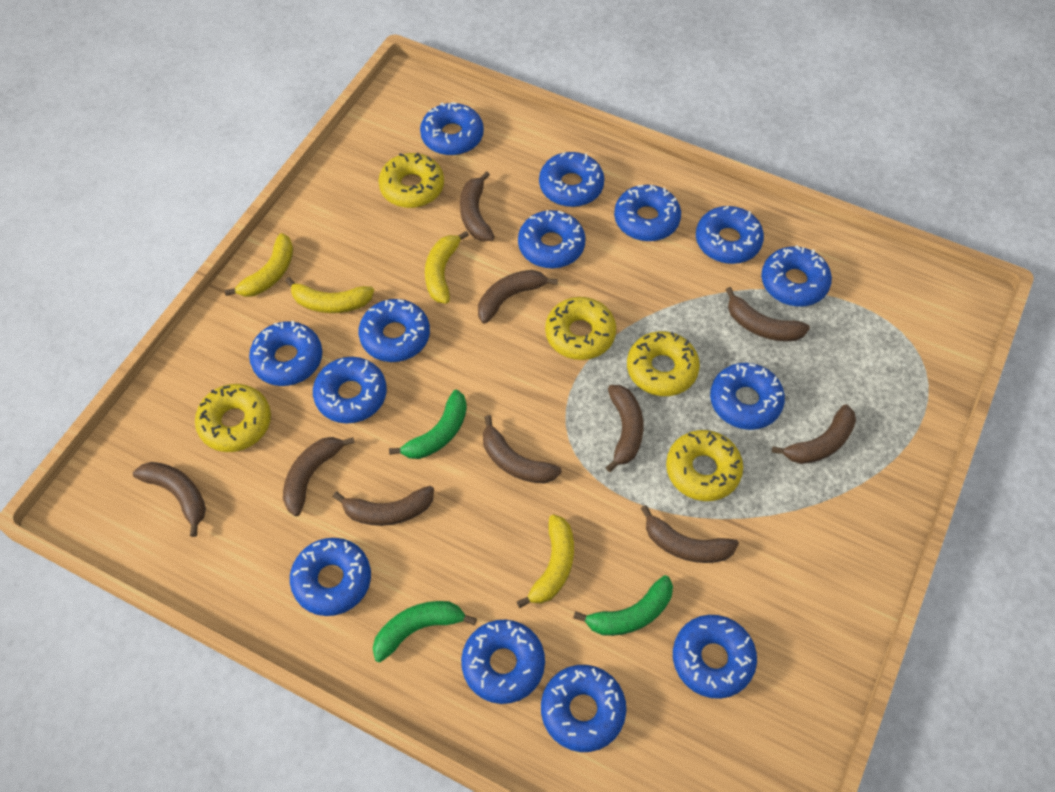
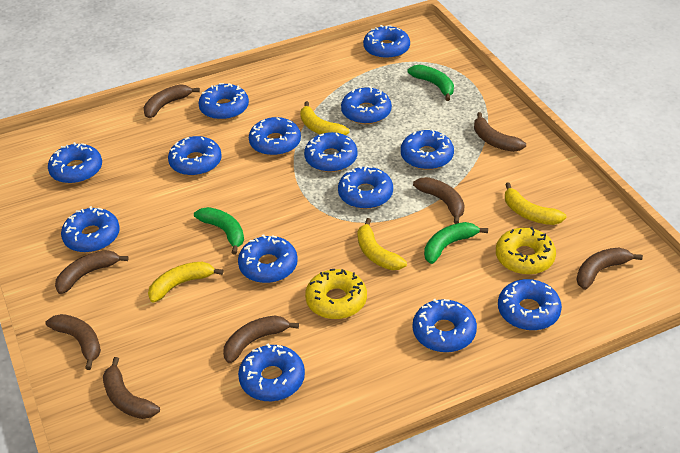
brown banana: 10 -> 8
yellow donut: 5 -> 2

